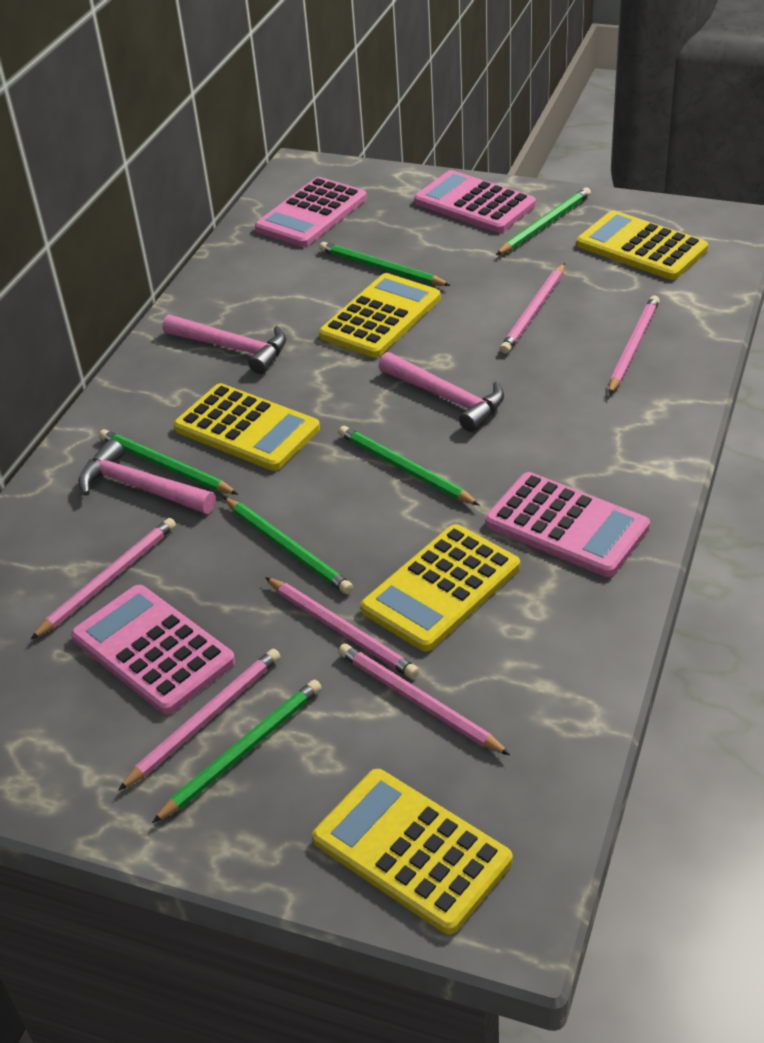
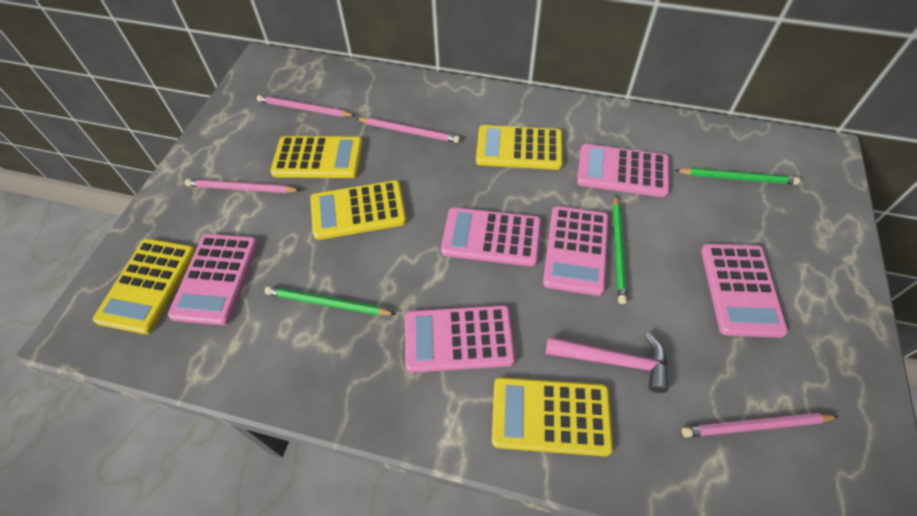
green pencil: 6 -> 3
pink calculator: 4 -> 6
pink hammer: 3 -> 1
pink pencil: 6 -> 4

